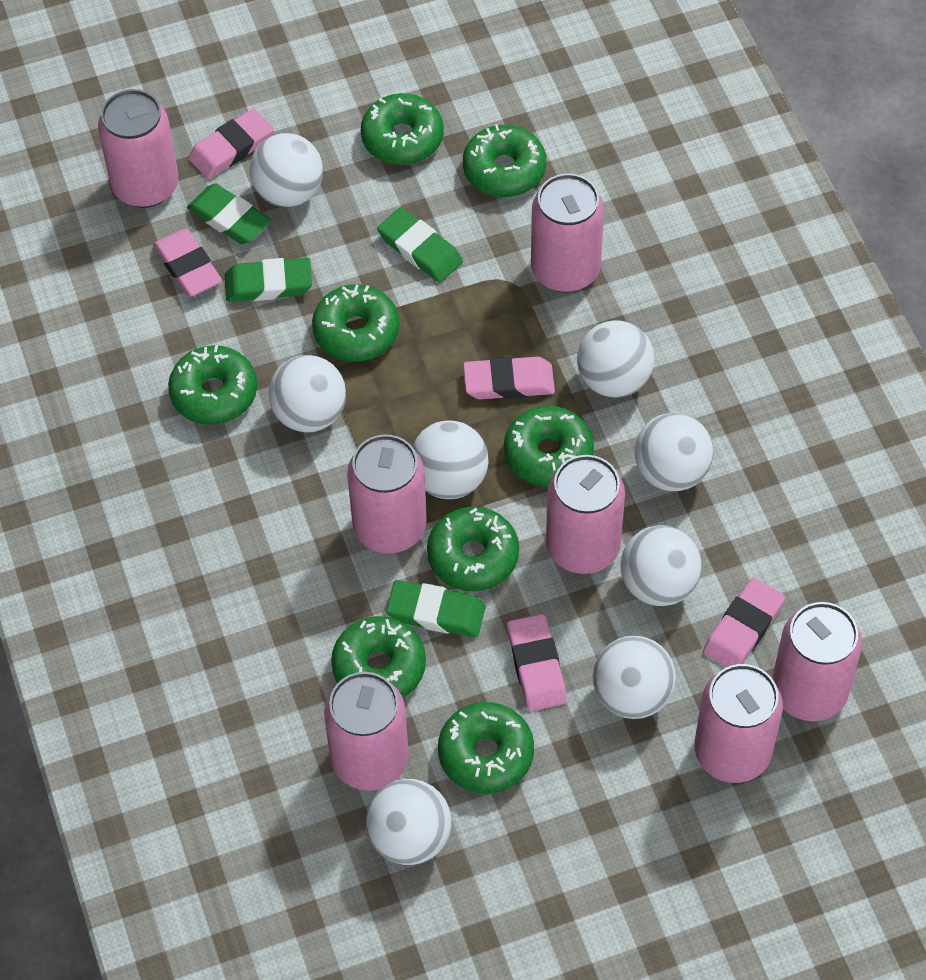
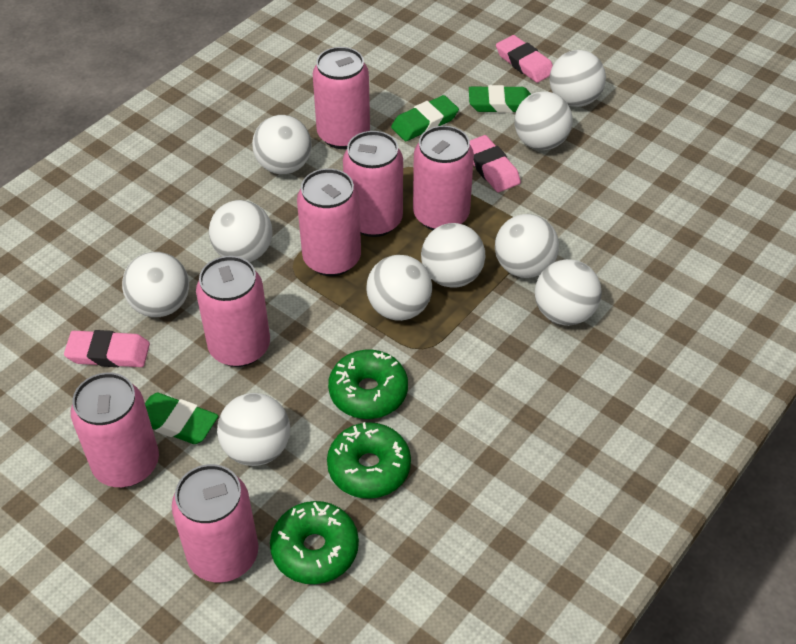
green donut: 8 -> 3
green eraser: 4 -> 3
pink eraser: 5 -> 3
white ball: 8 -> 10

